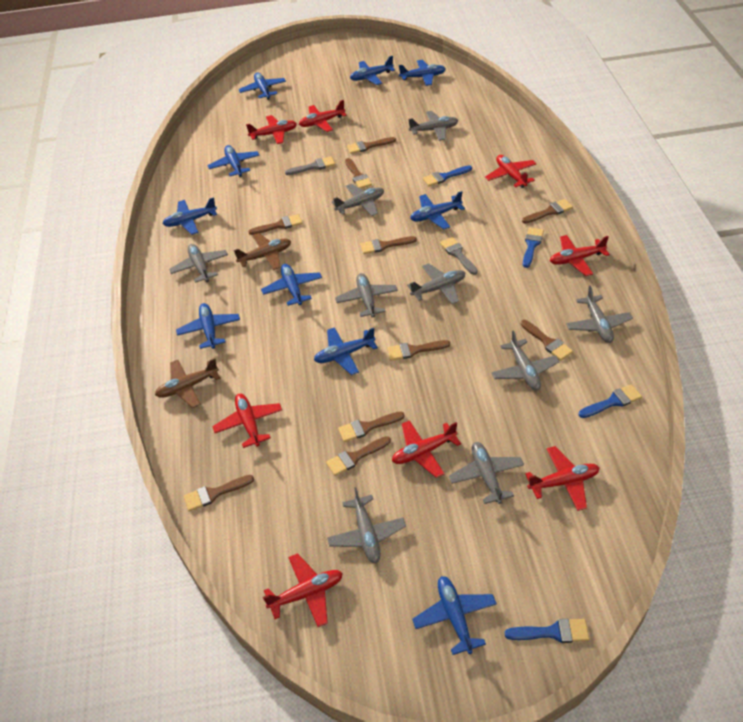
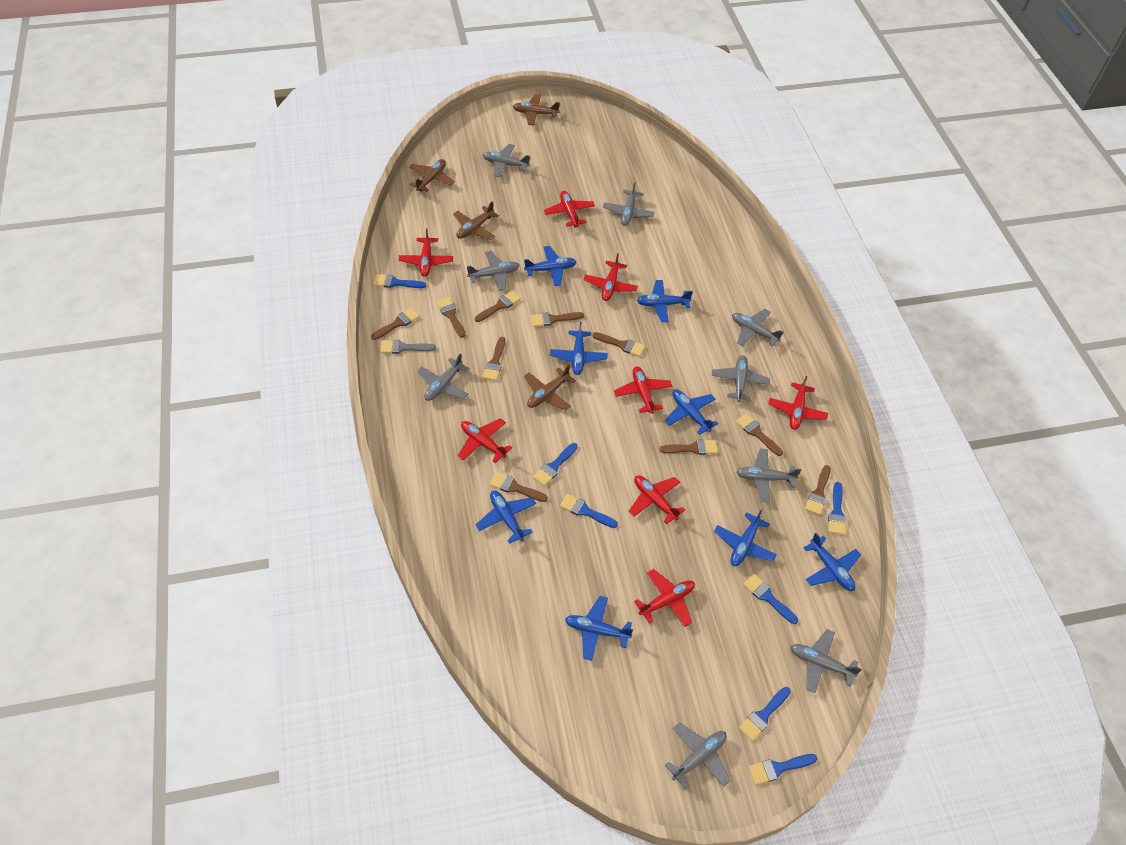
blue brush: 4 -> 7
blue plane: 10 -> 8
brown plane: 2 -> 4
grey brush: 2 -> 1

